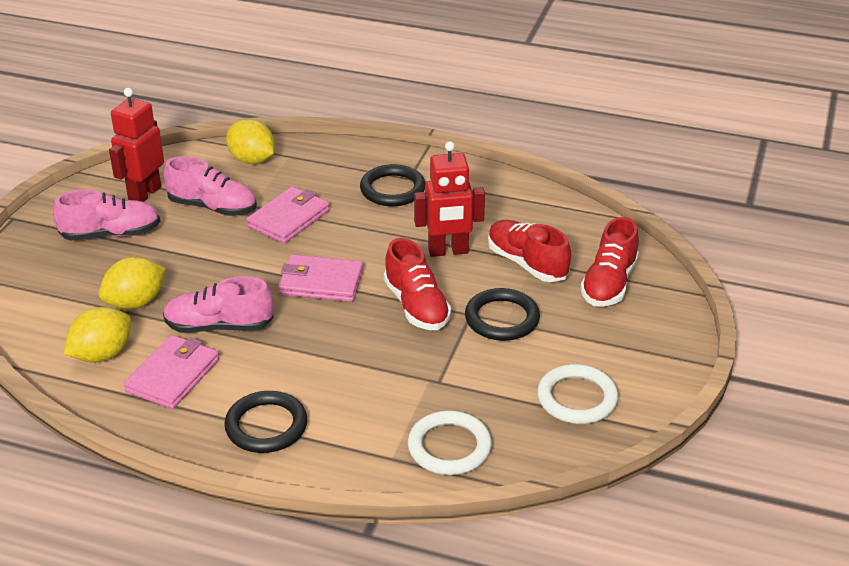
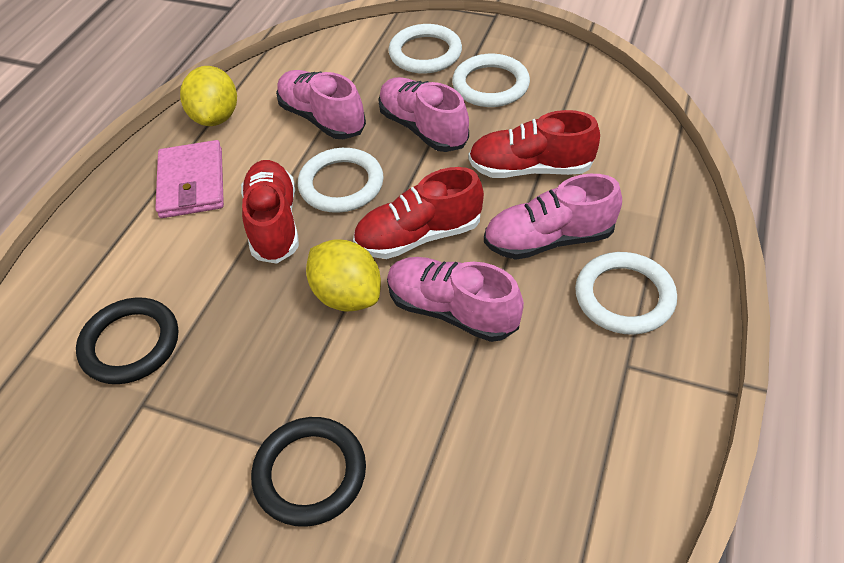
black ring: 3 -> 2
pink shoe: 3 -> 4
pink wallet: 3 -> 1
red robot: 2 -> 0
white ring: 2 -> 4
yellow lemon: 3 -> 2

